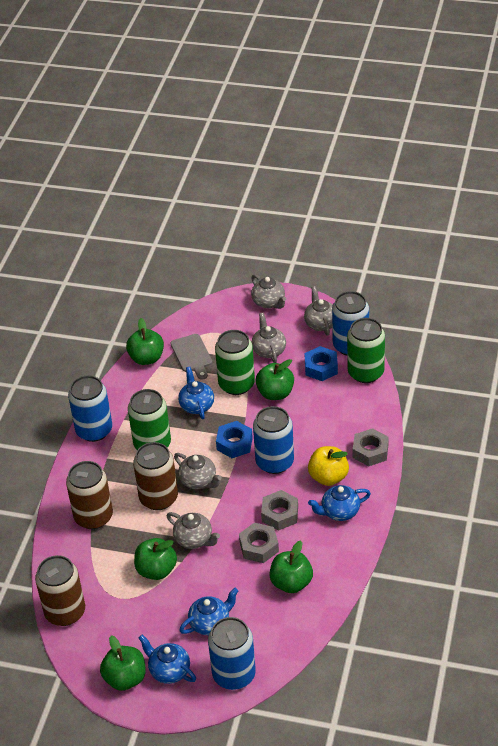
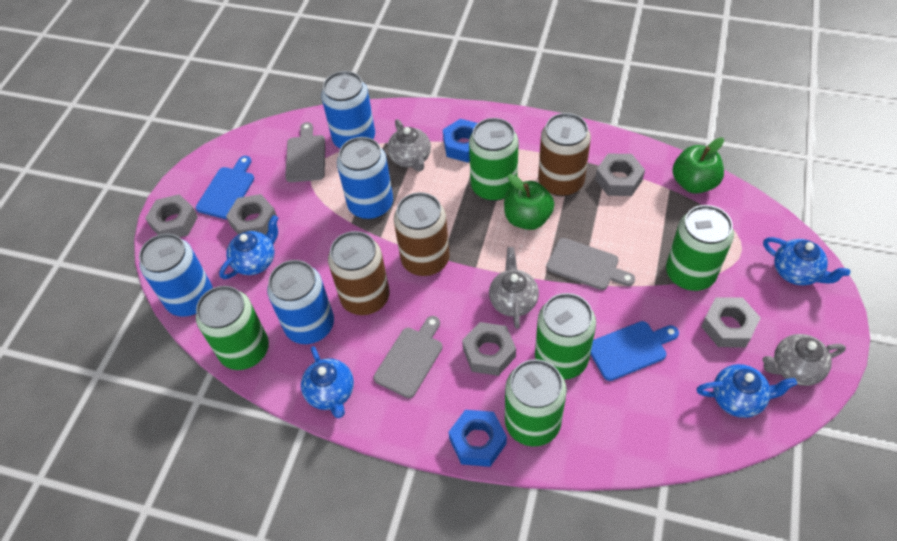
blue cutting board: 0 -> 2
green apple: 5 -> 2
green can: 3 -> 5
grey cutting board: 1 -> 3
grey nut: 3 -> 5
grey teapot: 5 -> 3
yellow apple: 1 -> 0

